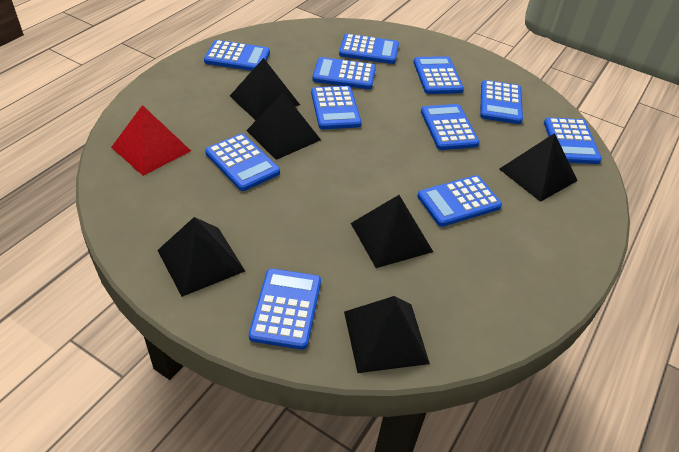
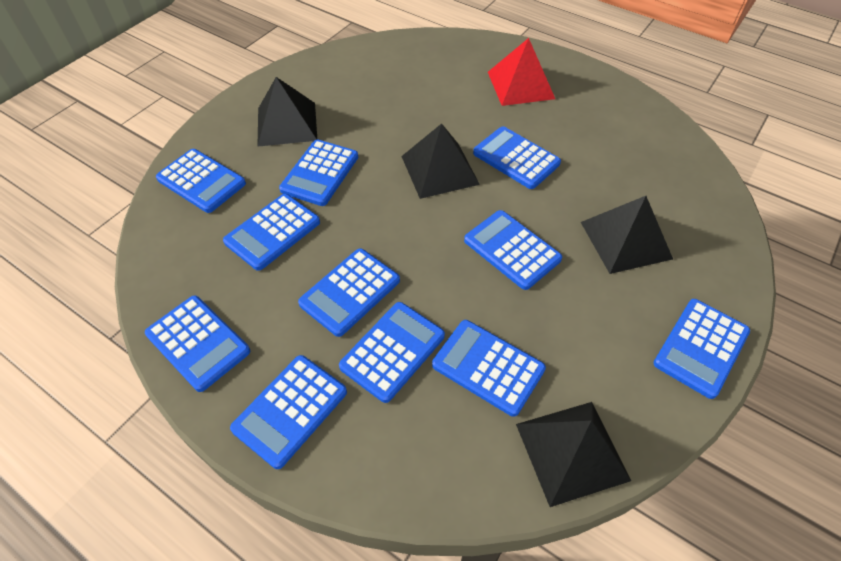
black pyramid: 6 -> 4

